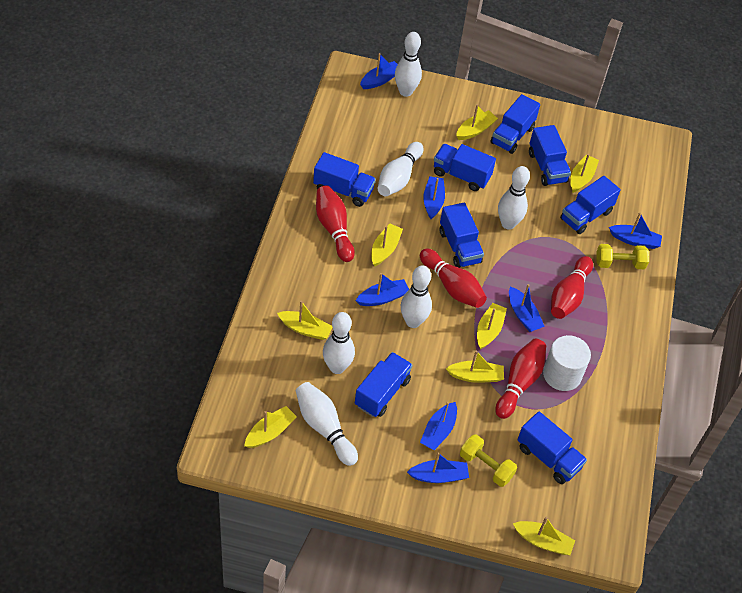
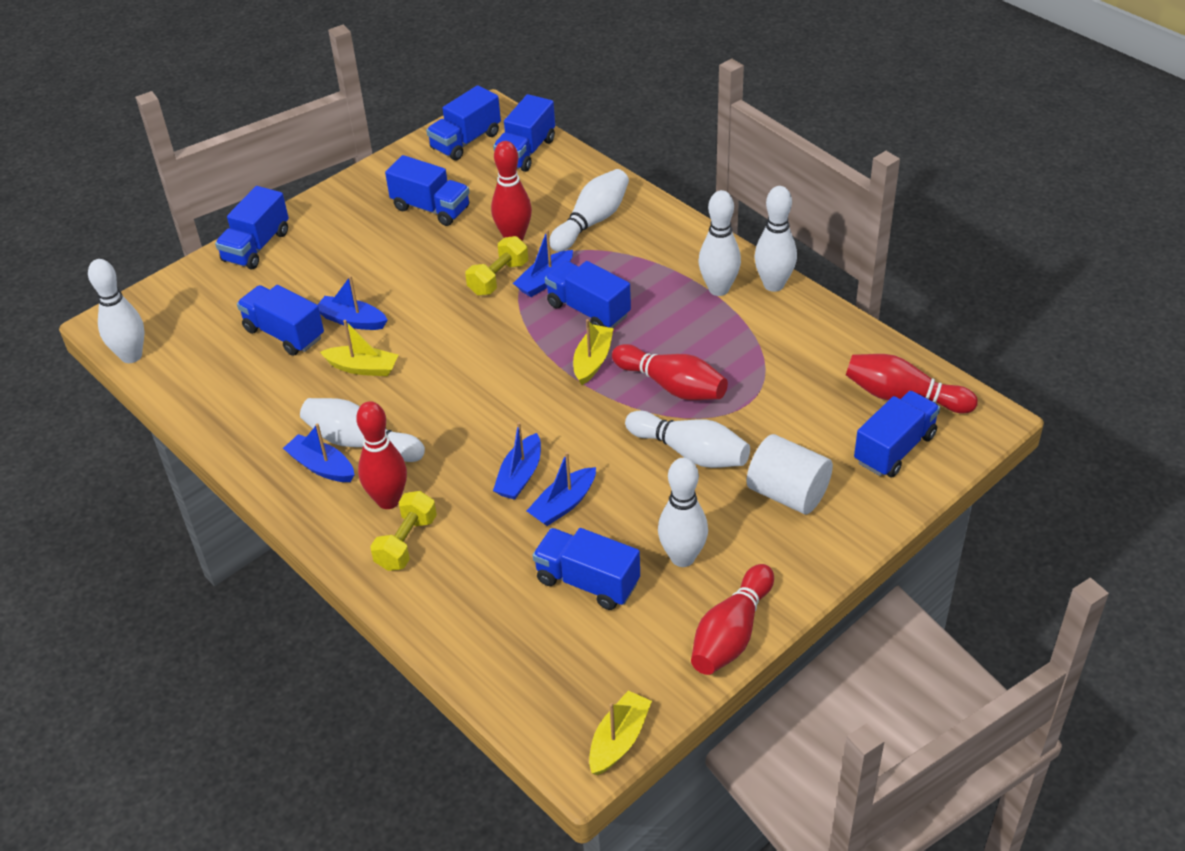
blue boat: 7 -> 5
red bowling pin: 4 -> 5
white bowling pin: 6 -> 7
yellow boat: 8 -> 3

